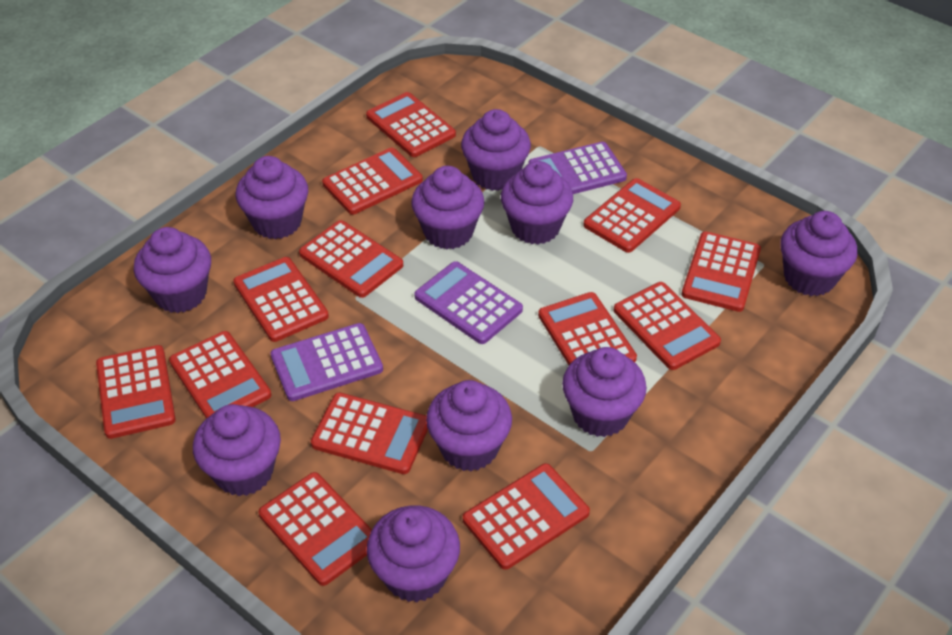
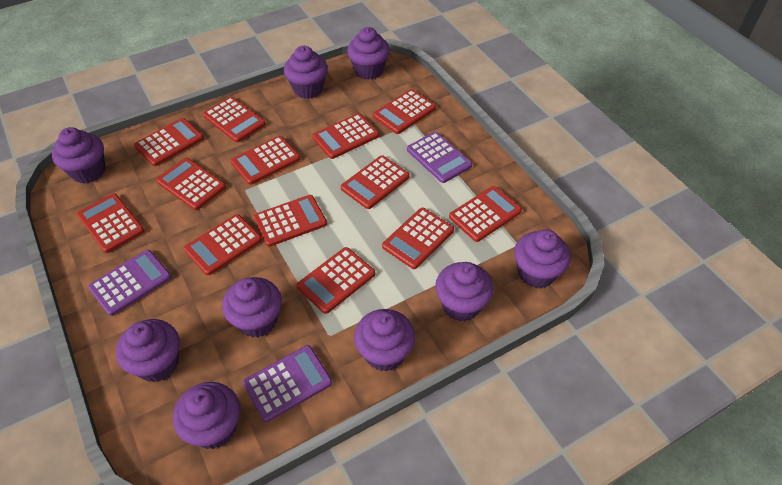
purple cupcake: 10 -> 9

